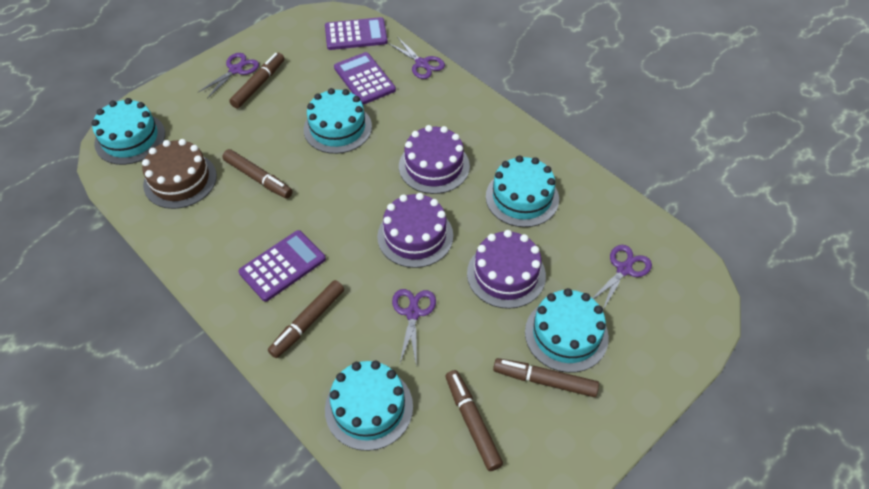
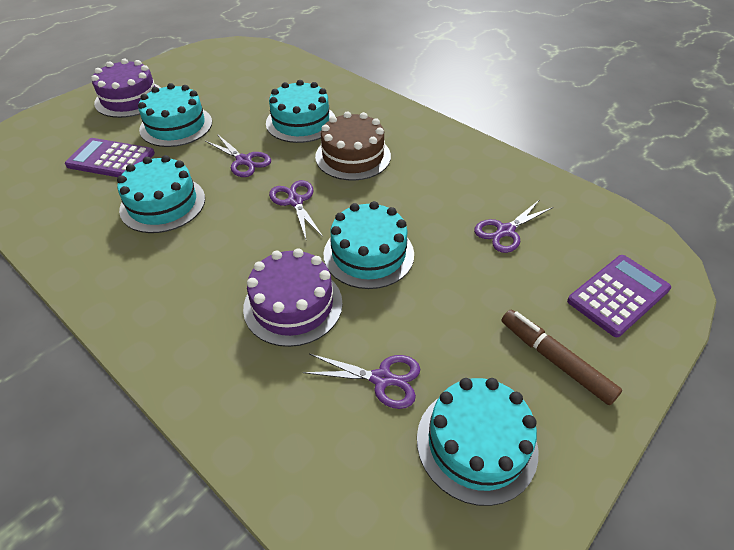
brown marker: 5 -> 1
purple cake: 3 -> 2
purple calculator: 3 -> 2

